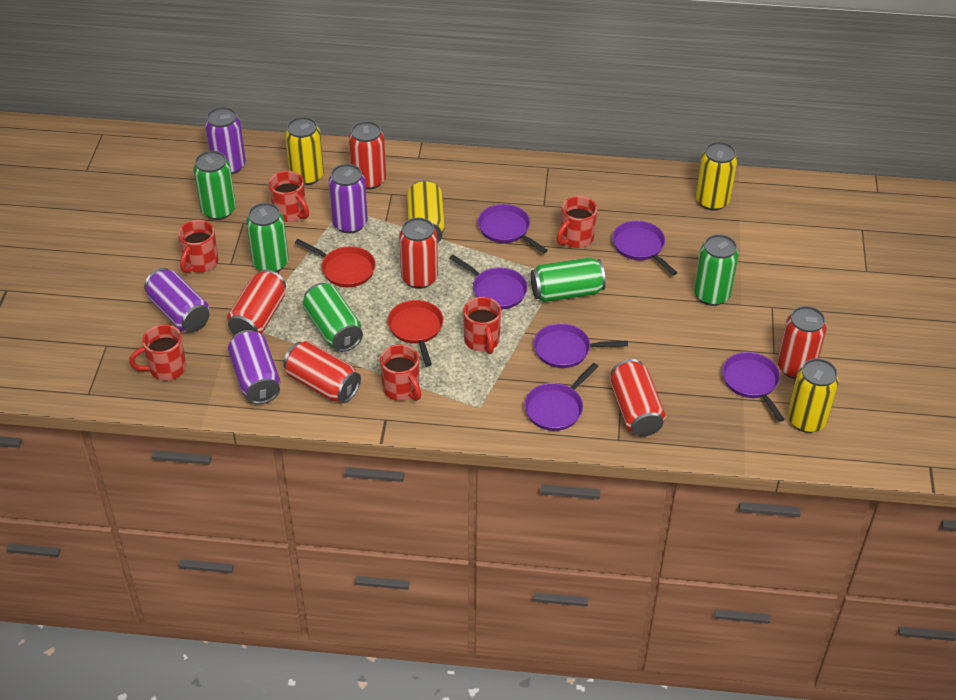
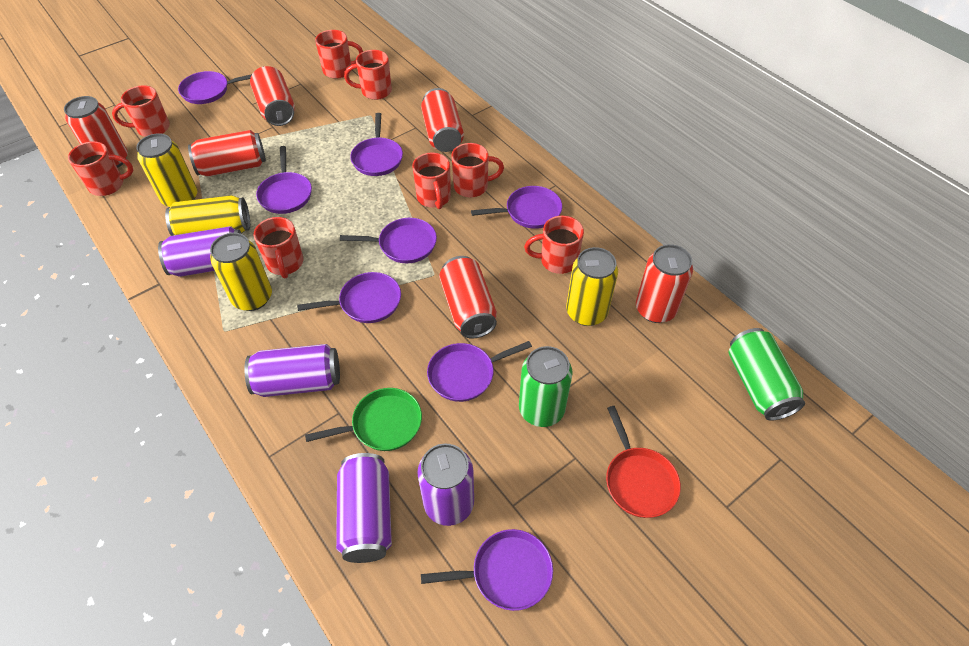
green can: 5 -> 2
green pan: 0 -> 1
purple pan: 6 -> 8
red mug: 6 -> 8
red pan: 2 -> 1

